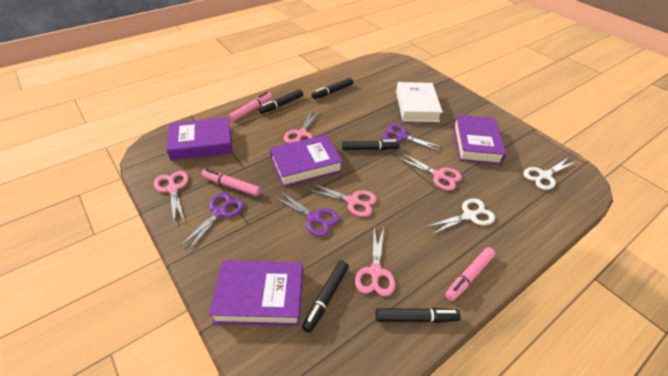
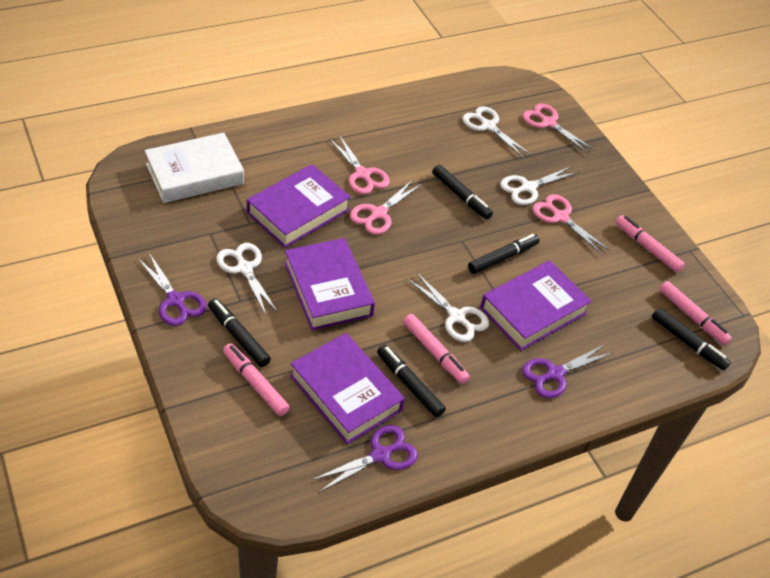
pink marker: 3 -> 4
pink scissors: 5 -> 4
white scissors: 2 -> 4

